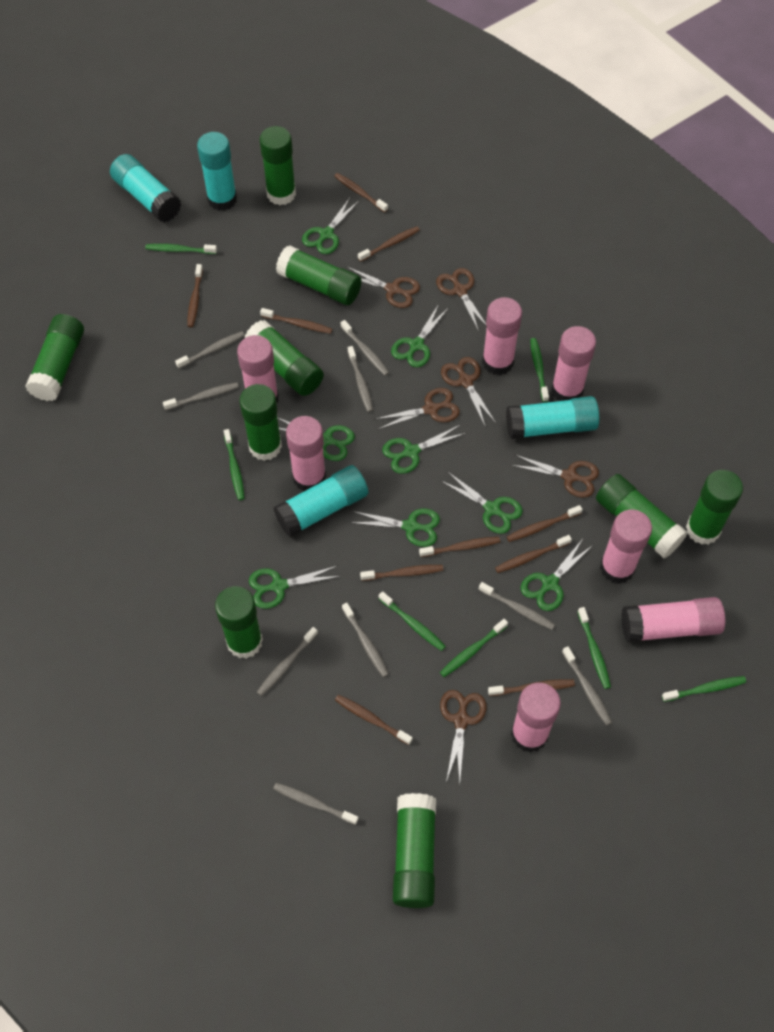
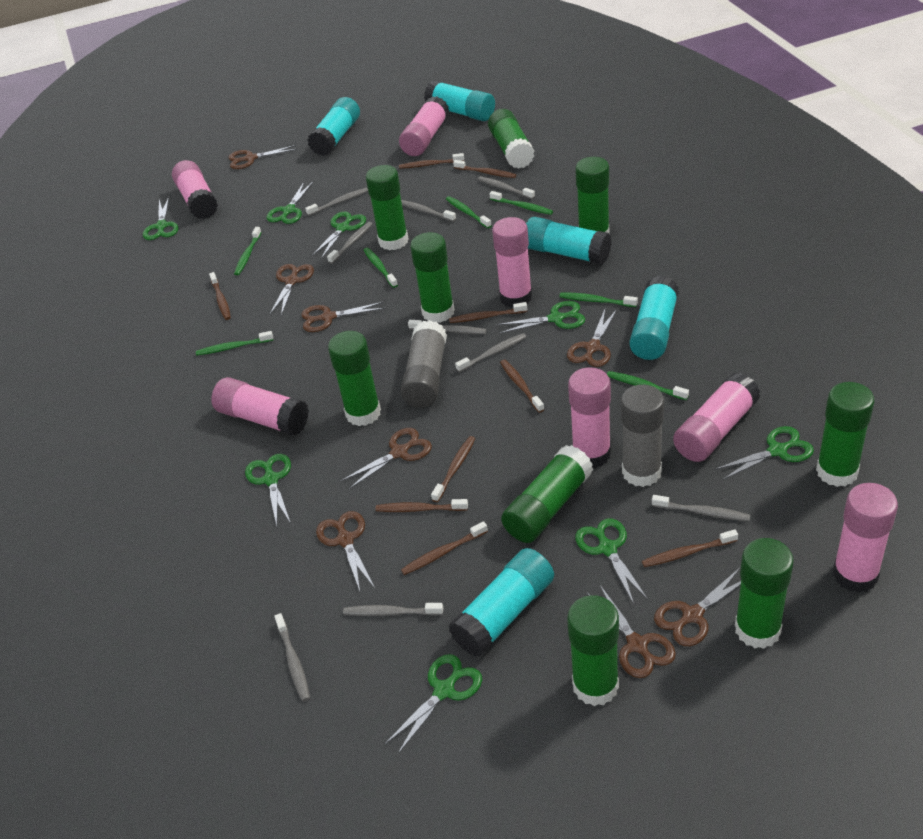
brown scissors: 6 -> 8
brown toothbrush: 10 -> 9
grey glue stick: 0 -> 2
turquoise glue stick: 4 -> 5

